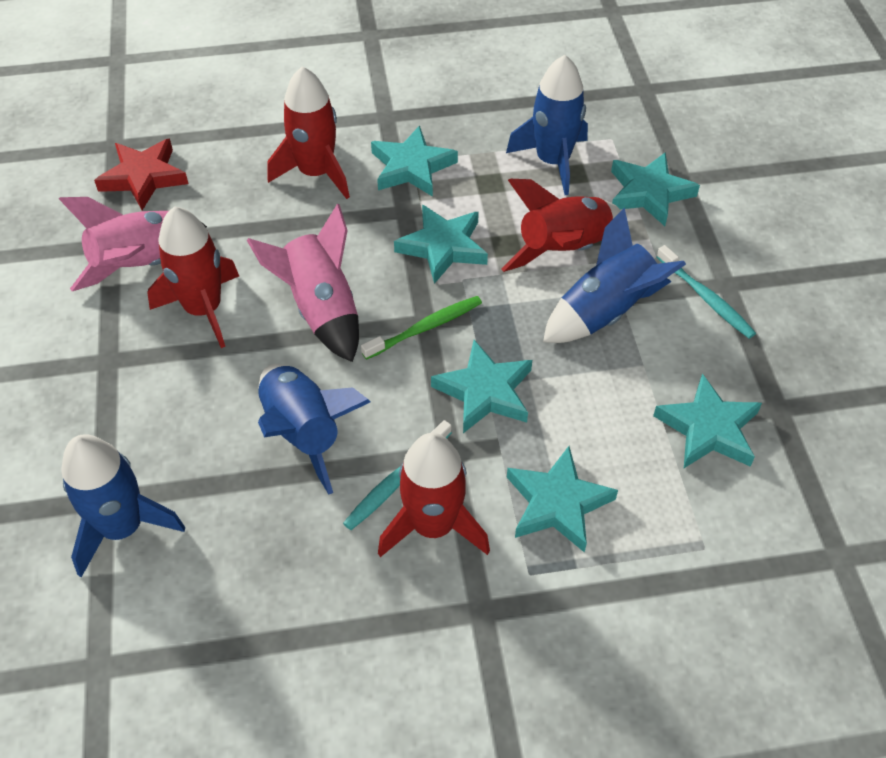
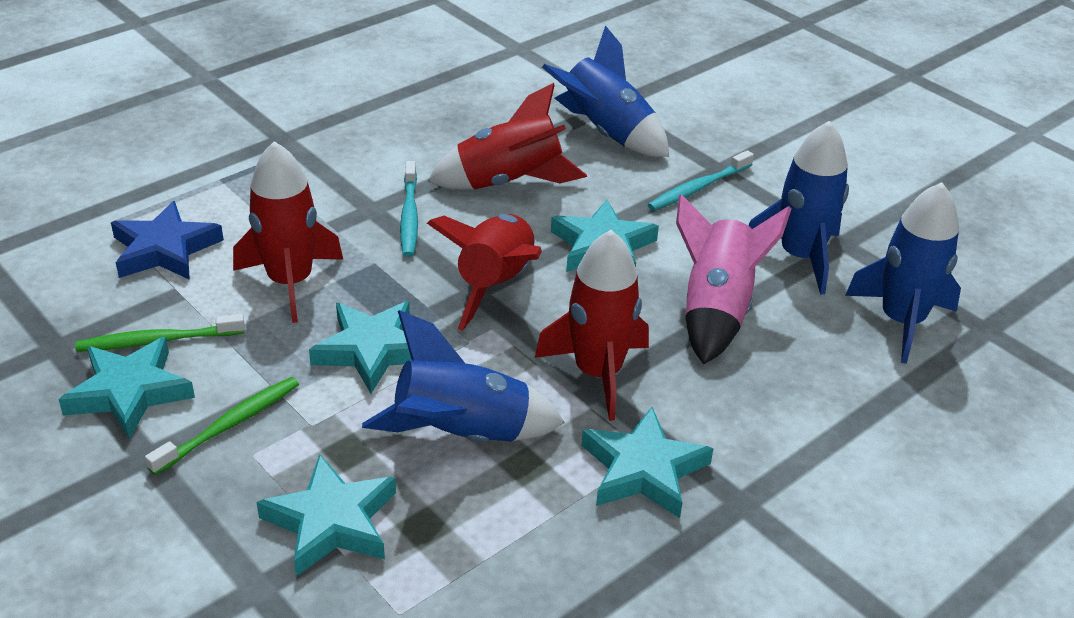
blue star: 0 -> 1
green toothbrush: 1 -> 2
pink rocket: 2 -> 1
red star: 1 -> 0
turquoise star: 6 -> 5

